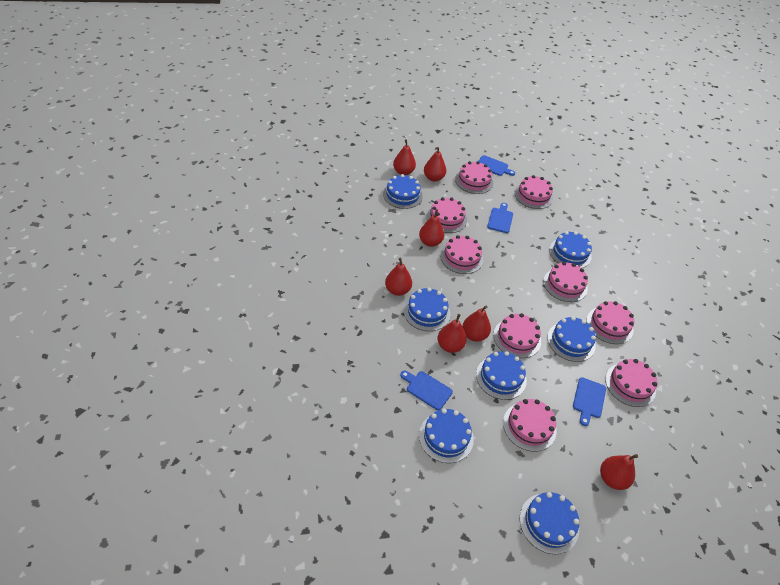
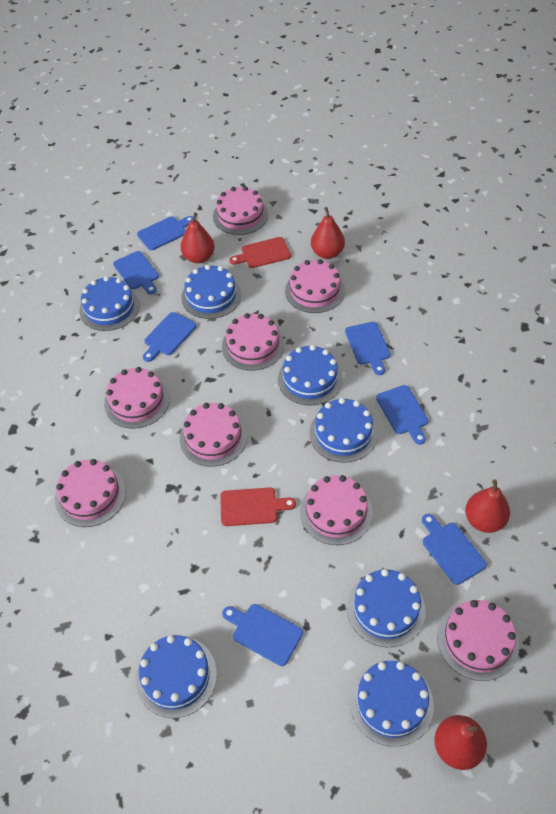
blue cutting board: 4 -> 7
pink cake: 9 -> 8
red cutting board: 0 -> 2
red pear: 7 -> 4

